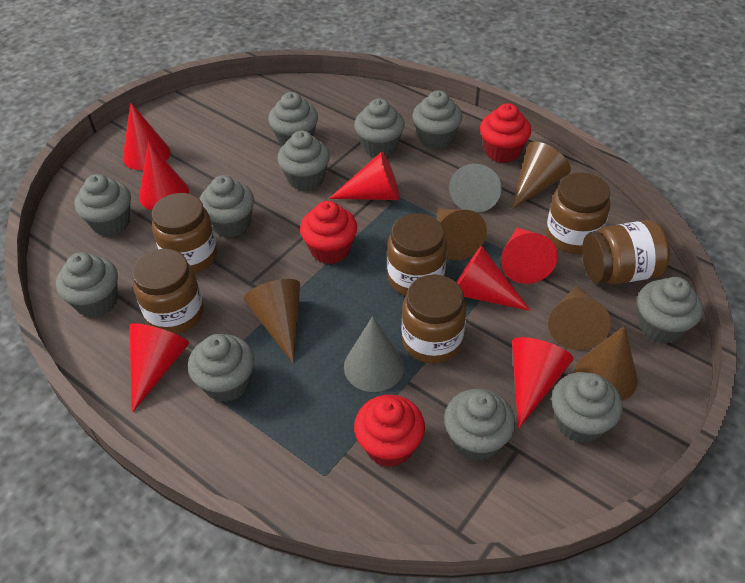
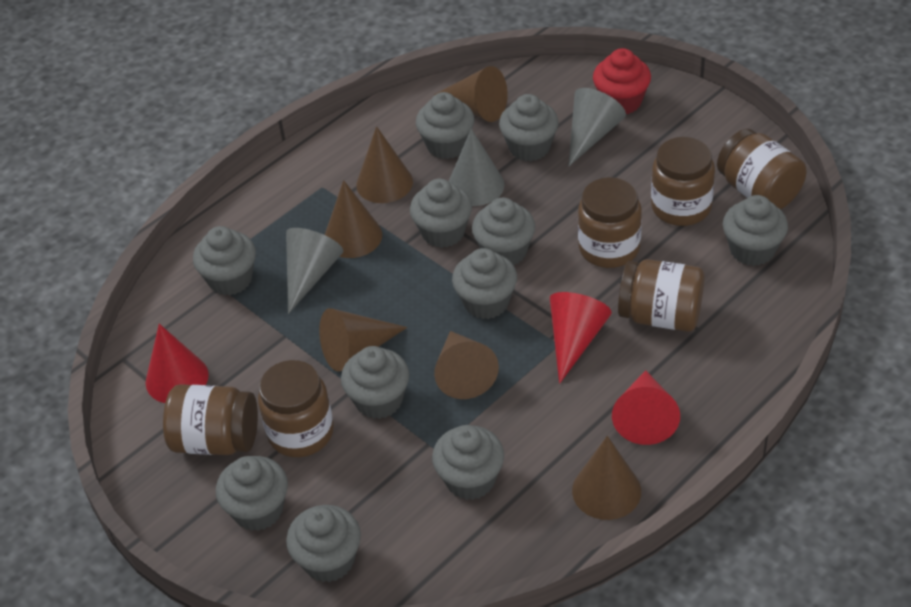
brown cone: 5 -> 6
grey cone: 2 -> 3
red cone: 7 -> 3
red cupcake: 3 -> 1

